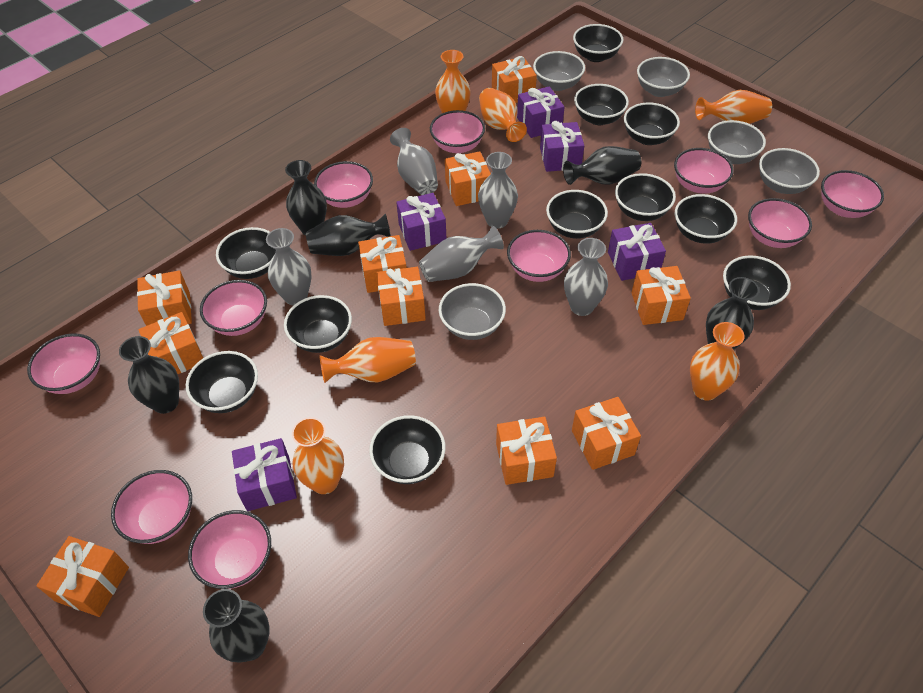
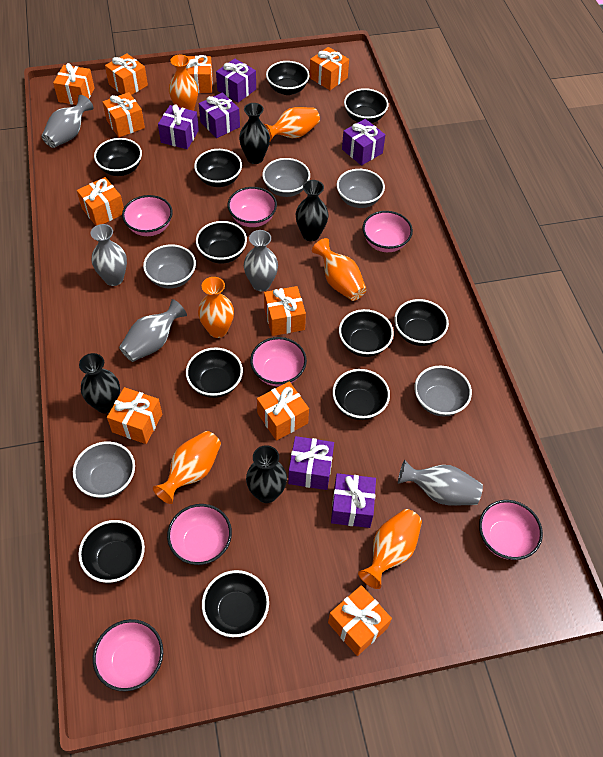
black vase: 6 -> 4
pink bowl: 10 -> 7
purple gift: 5 -> 6

